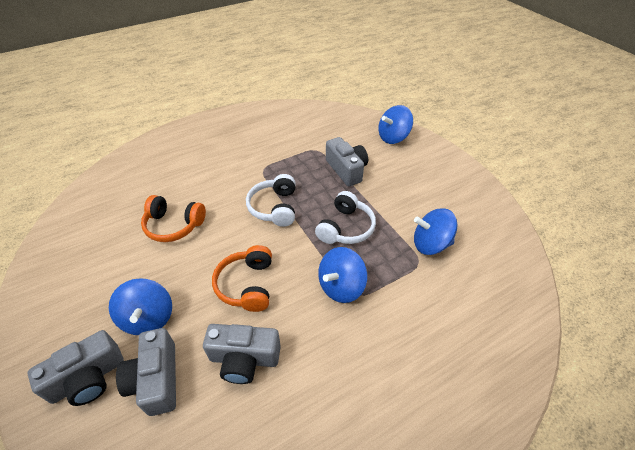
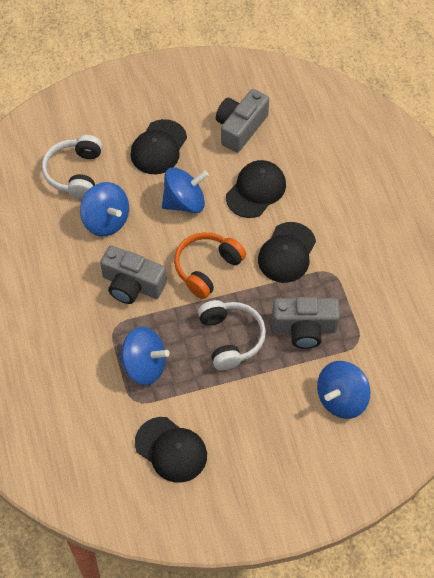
black cap: 0 -> 4
grey camera: 4 -> 3
orange headphones: 2 -> 1

